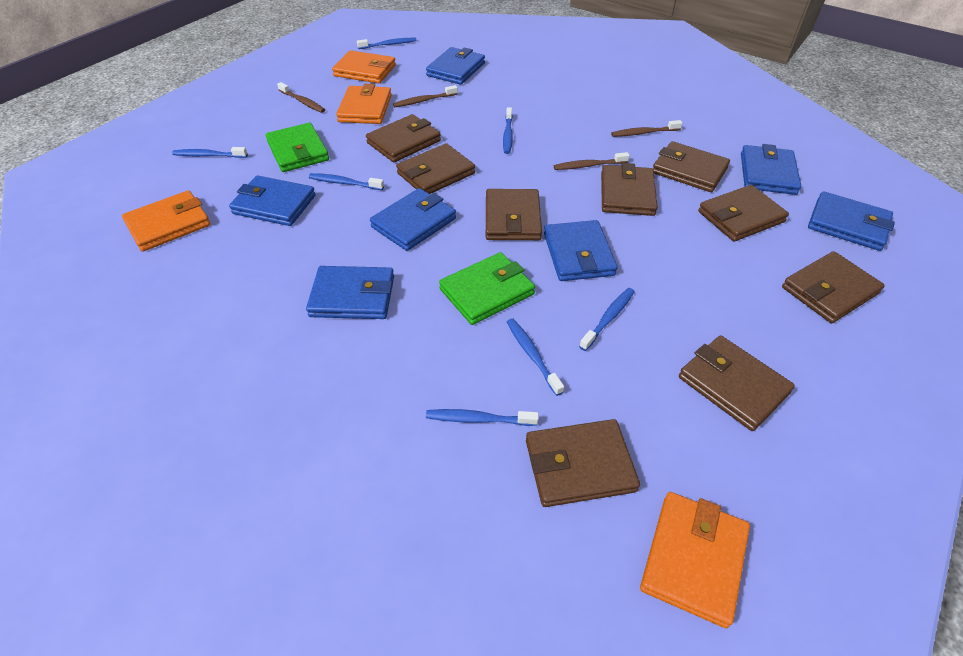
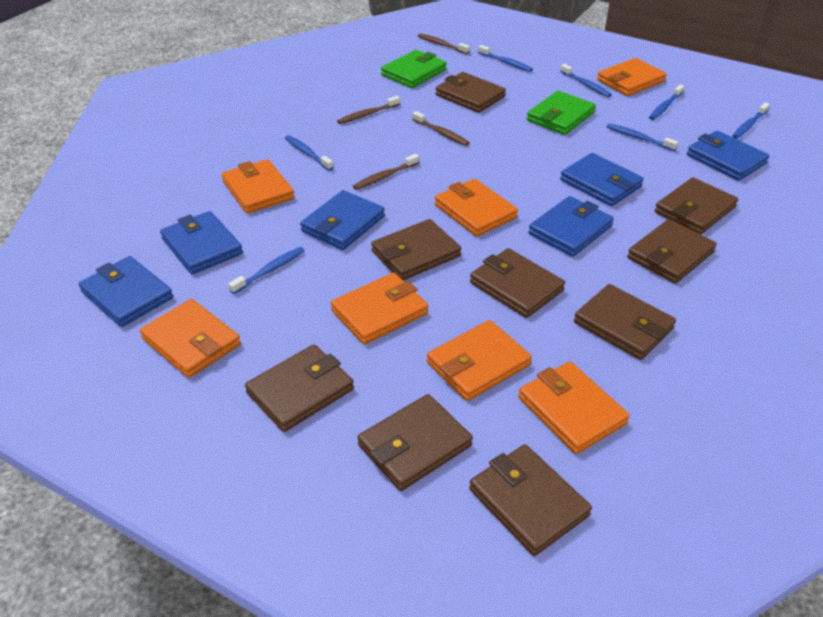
blue wallet: 7 -> 6
orange wallet: 4 -> 7

